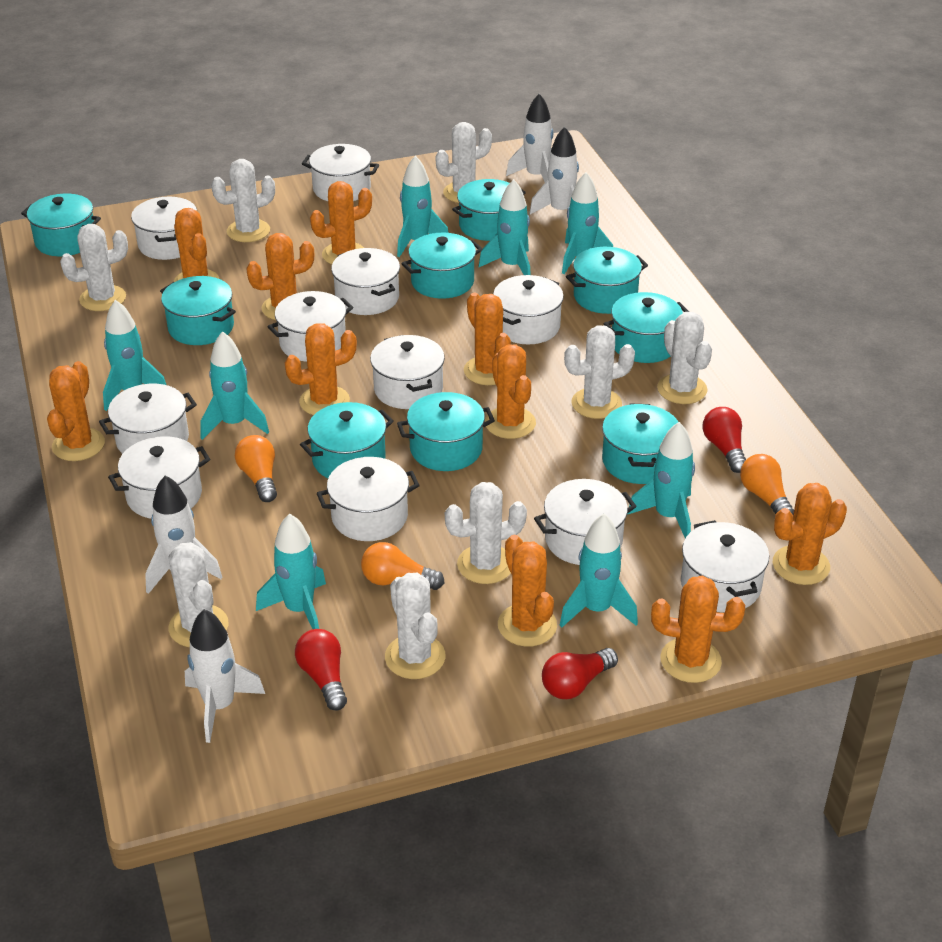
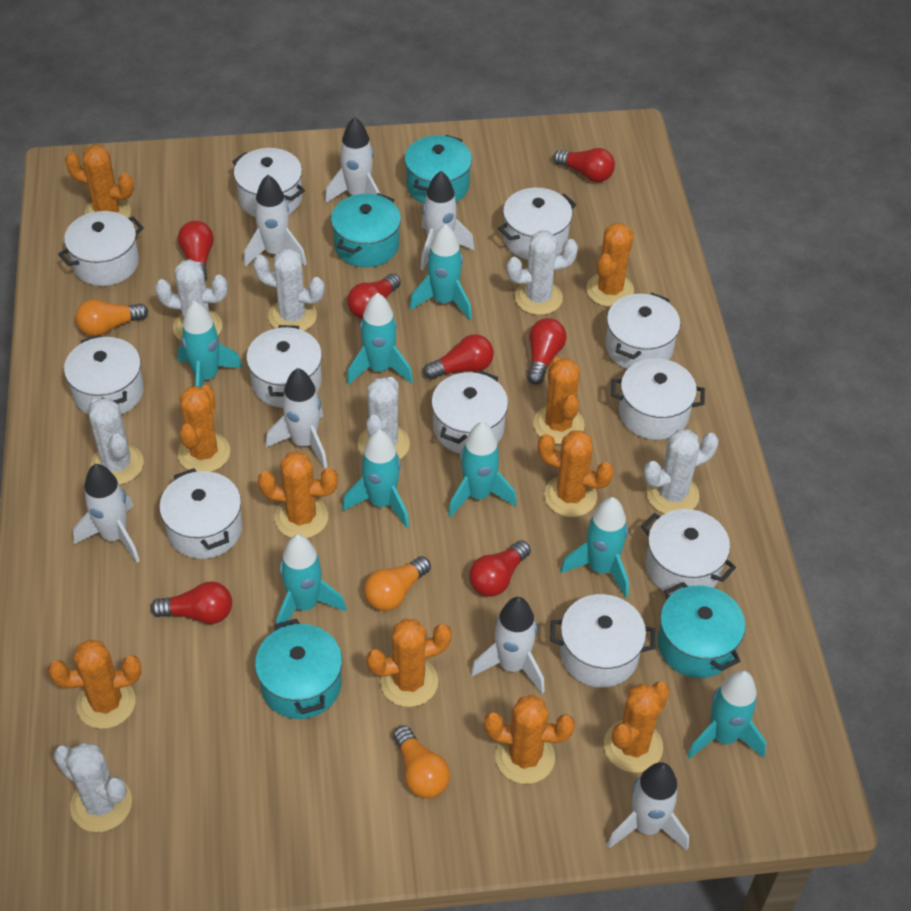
red light bulb: 3 -> 7
turquoise pot: 9 -> 4
white cactus: 8 -> 7
white rocket: 4 -> 7

